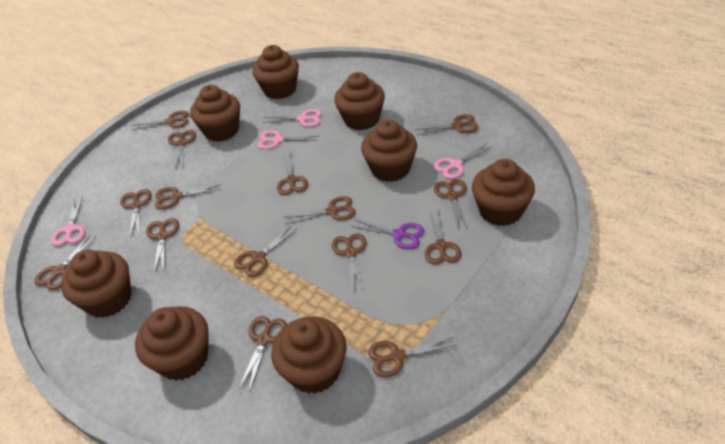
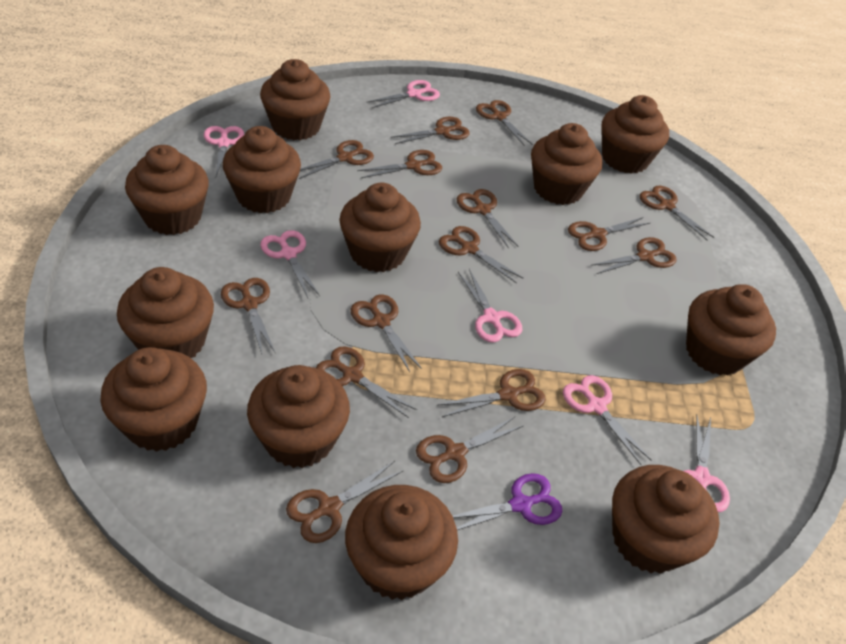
brown cupcake: 8 -> 12
pink scissors: 4 -> 6

